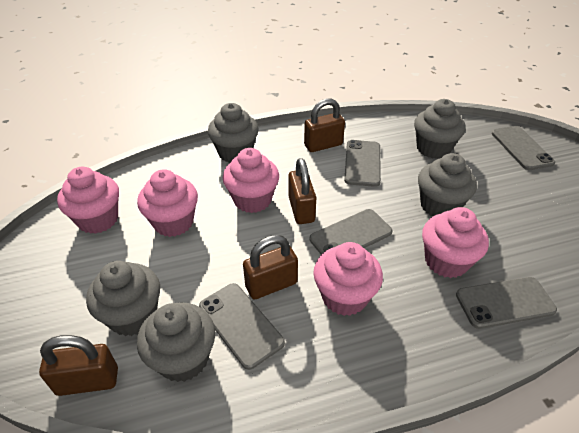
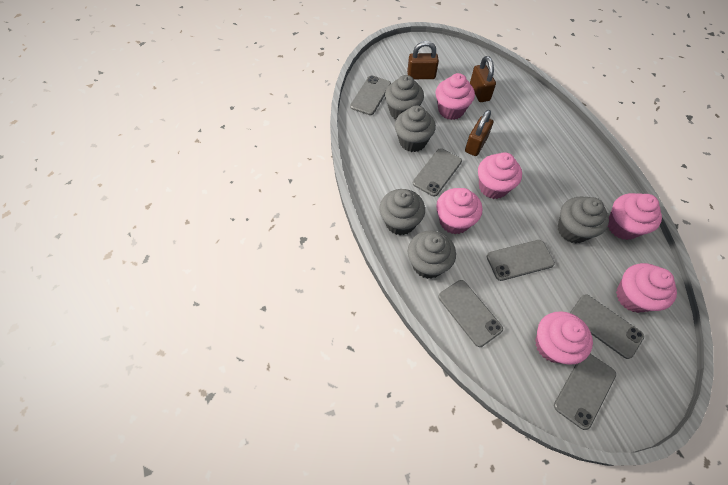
brown padlock: 4 -> 3
grey phone: 5 -> 6
pink cupcake: 5 -> 6

